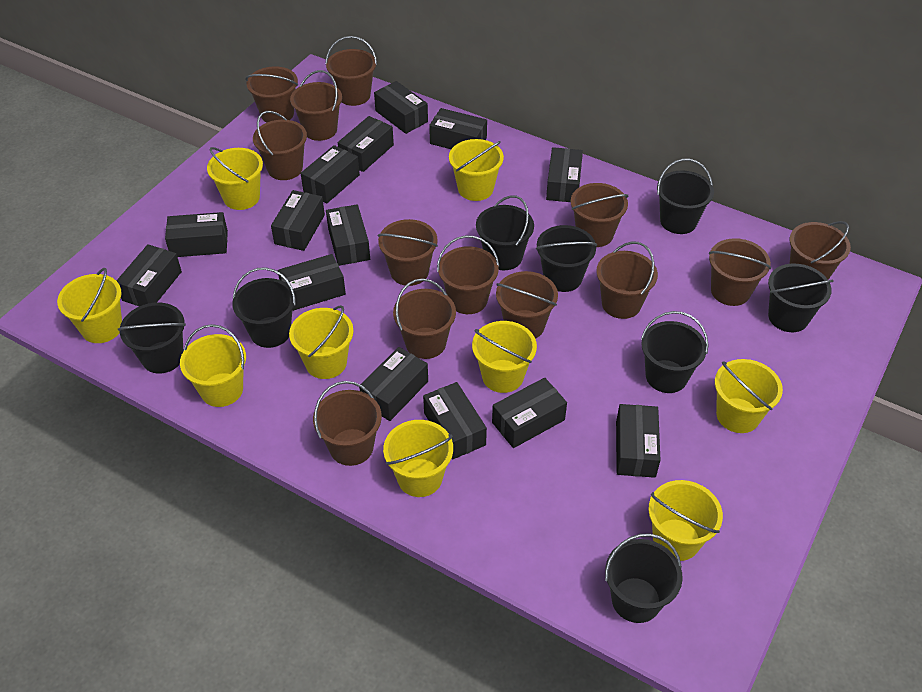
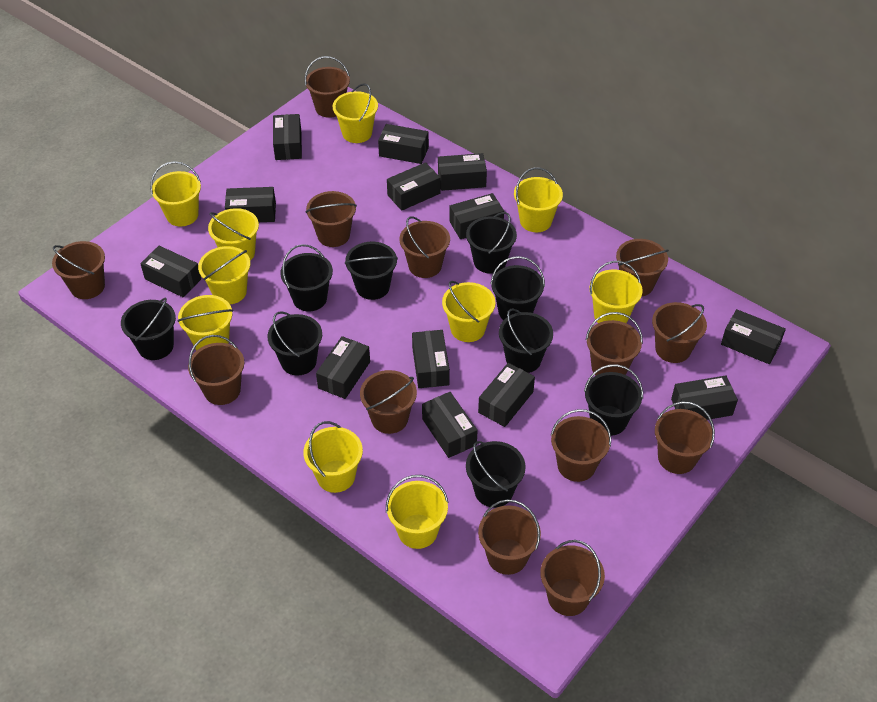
black box: 14 -> 13
black bucket: 8 -> 9
yellow bucket: 9 -> 10

